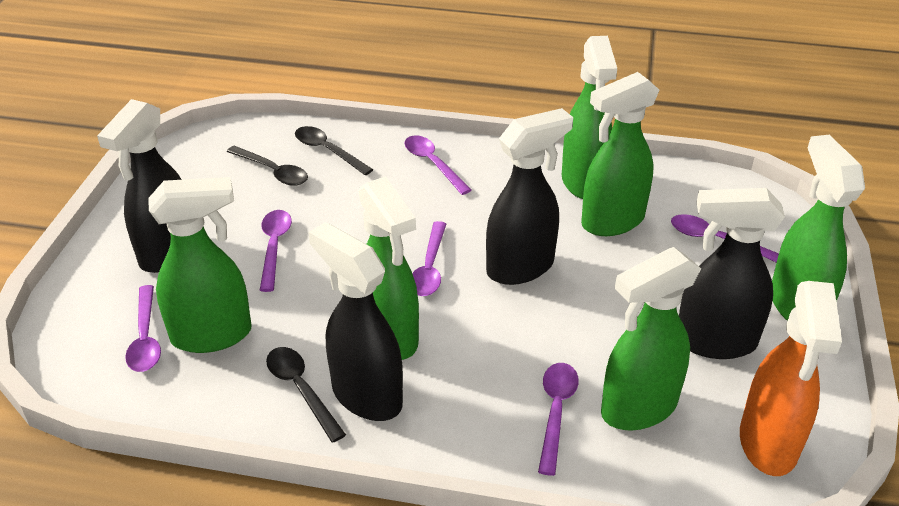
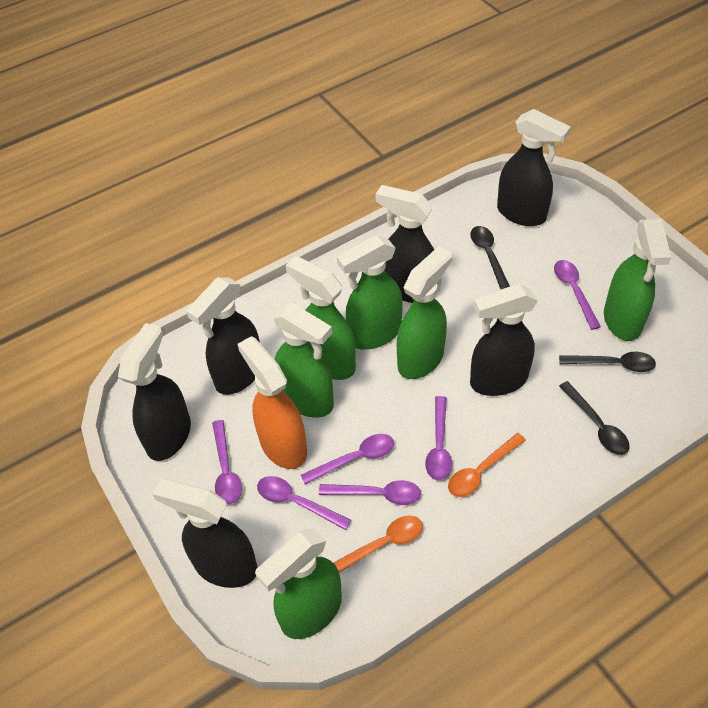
black spray bottle: 4 -> 6
orange spoon: 0 -> 2

